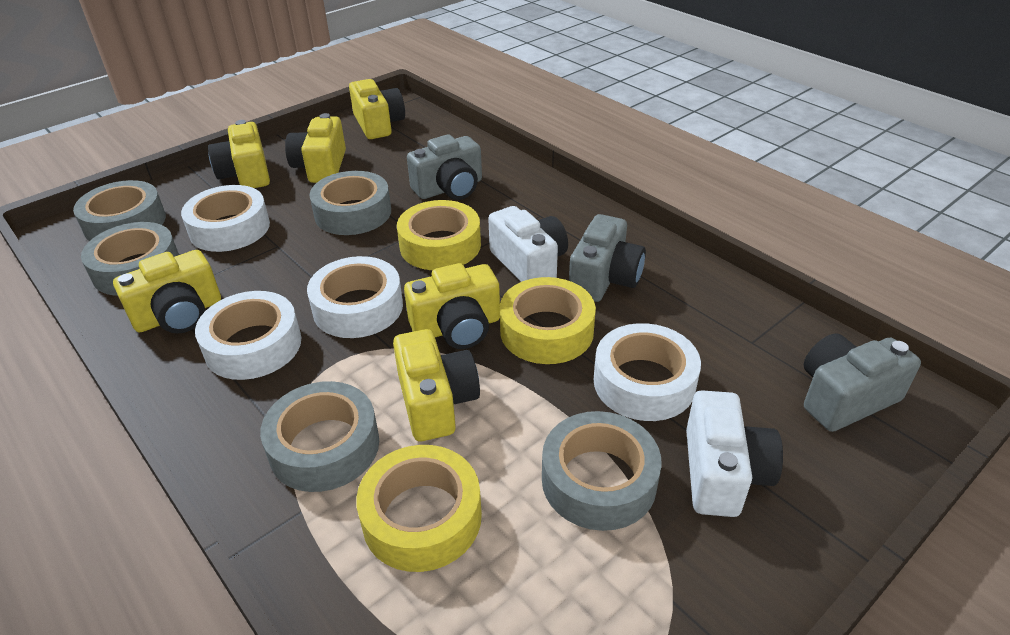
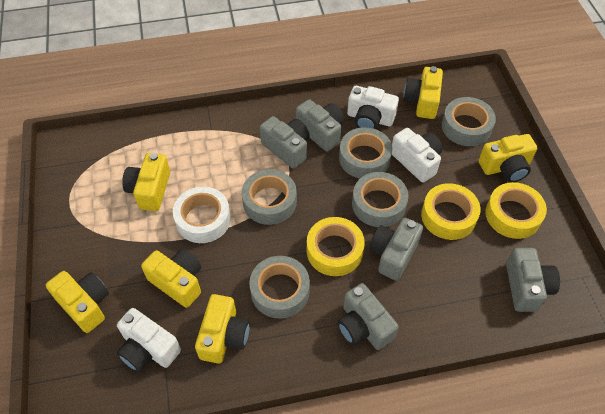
grey camera: 3 -> 5
white camera: 2 -> 3
white tape: 4 -> 1

